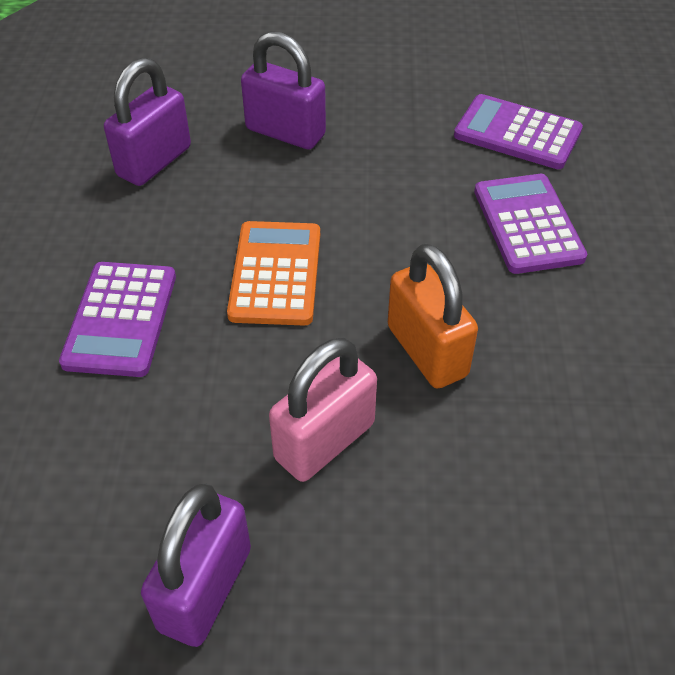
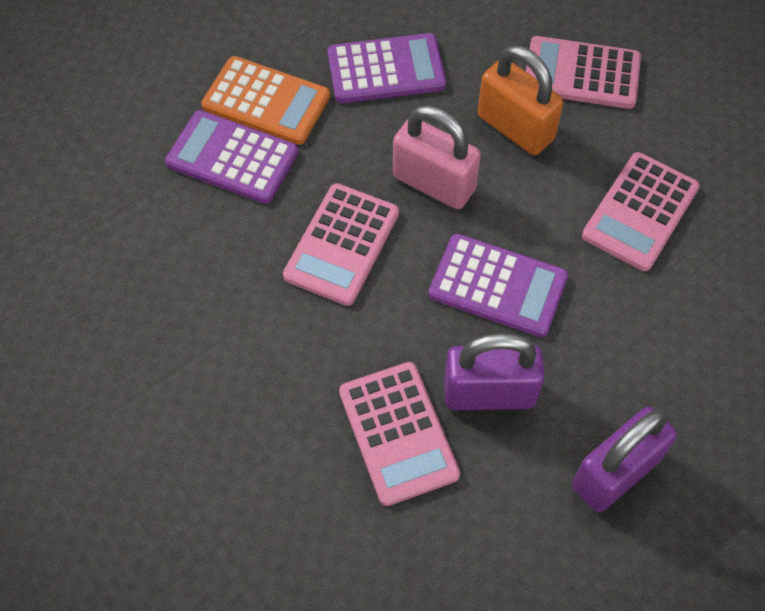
pink calculator: 0 -> 4
purple padlock: 3 -> 2

